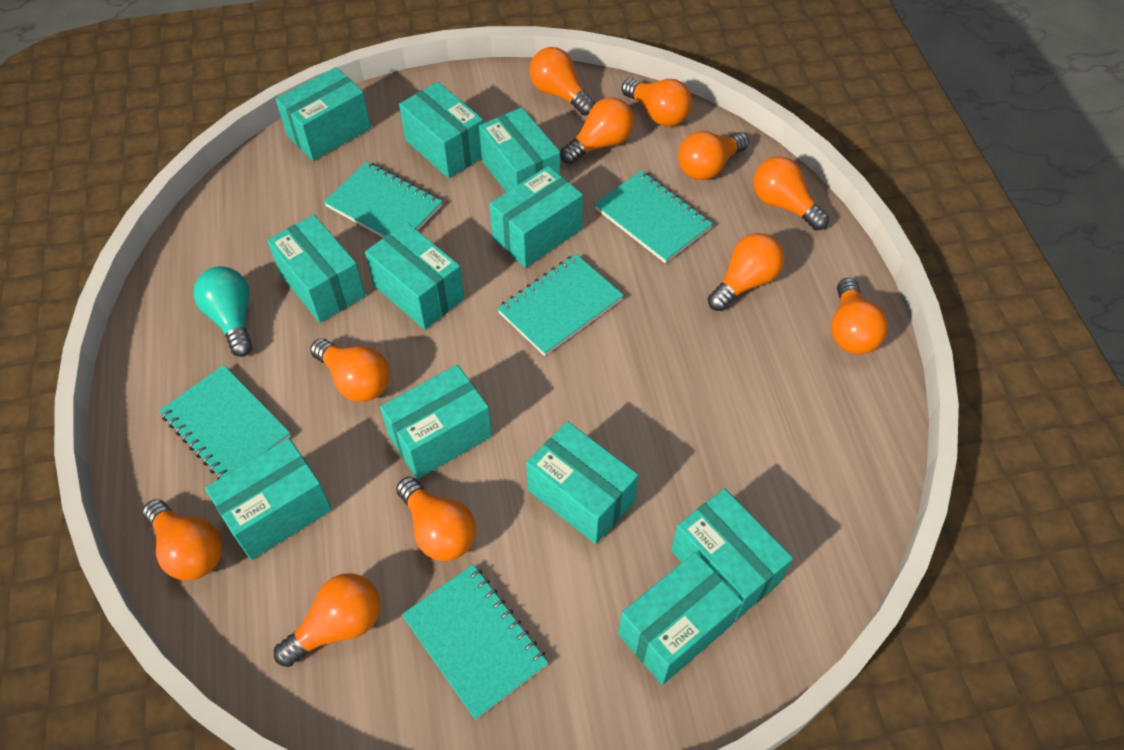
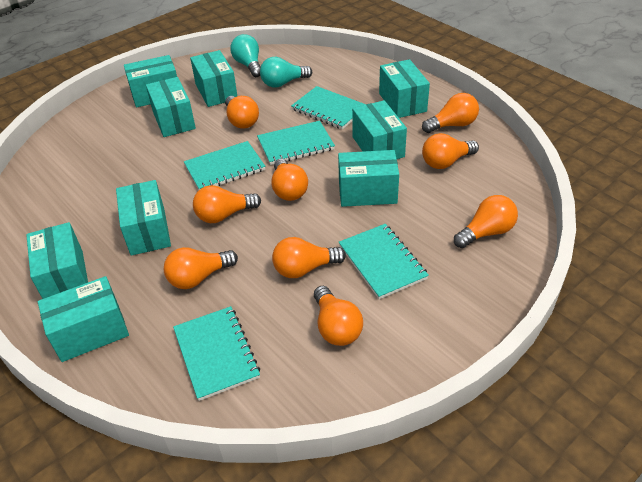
orange light bulb: 11 -> 9
turquoise box: 11 -> 9
turquoise light bulb: 1 -> 2

